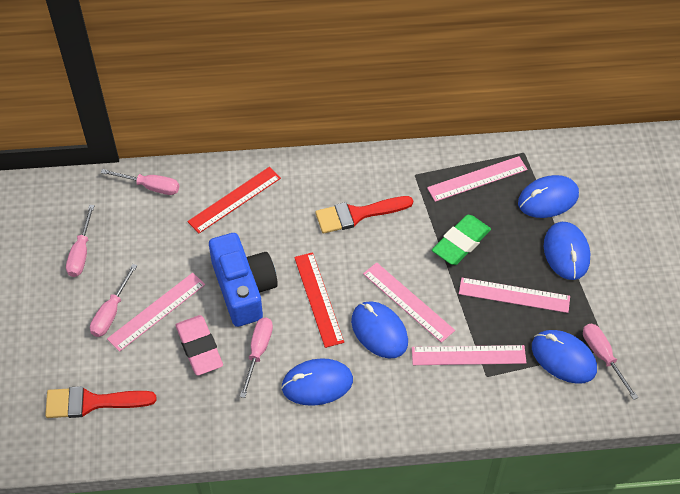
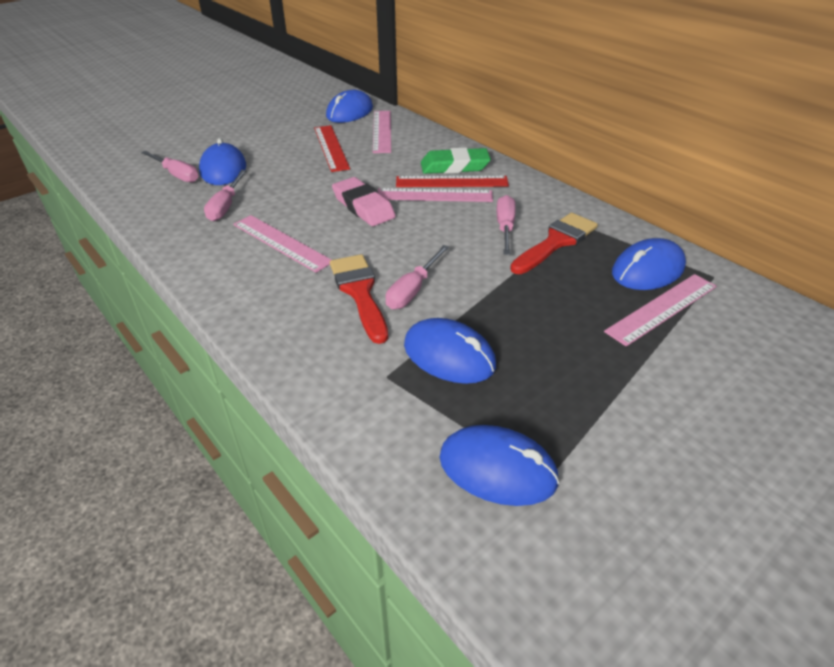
blue camera: 1 -> 0
pink ruler: 5 -> 4
pink screwdriver: 5 -> 4

